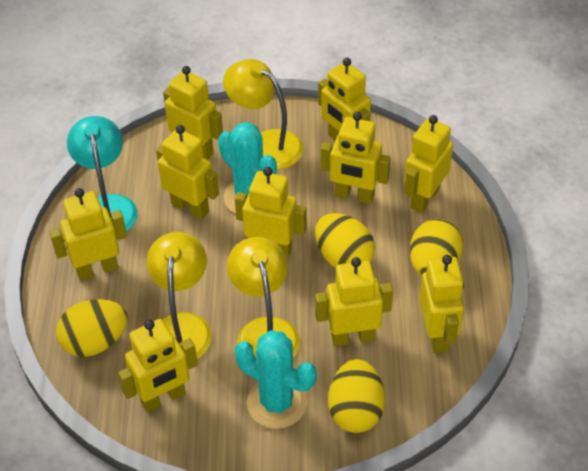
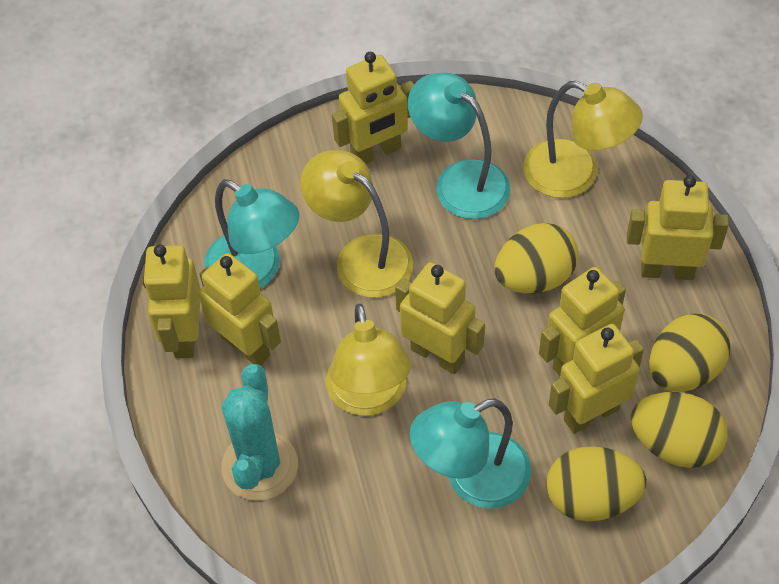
turquoise cactus: 2 -> 1
turquoise lamp: 1 -> 3
yellow robot: 10 -> 7

